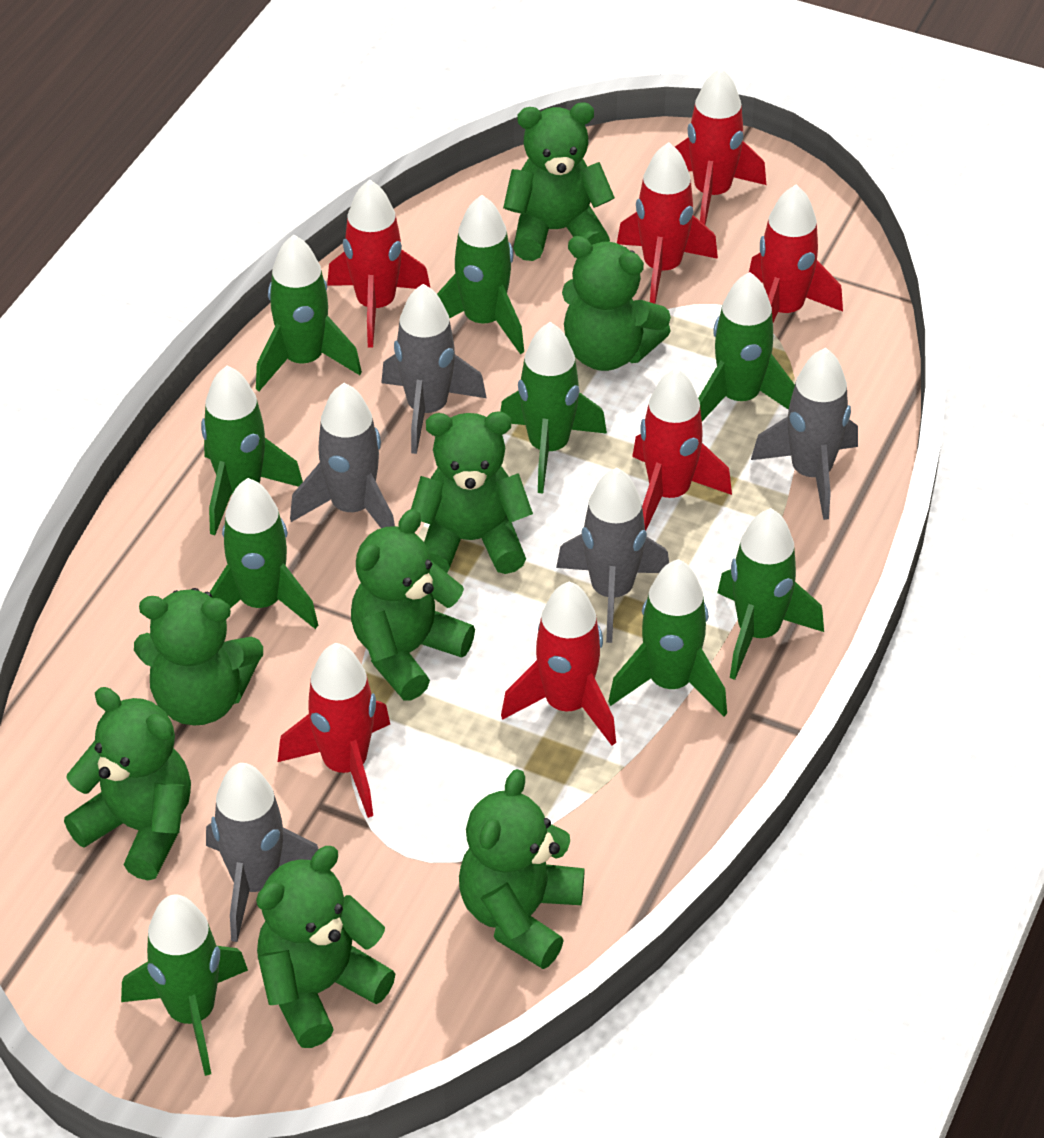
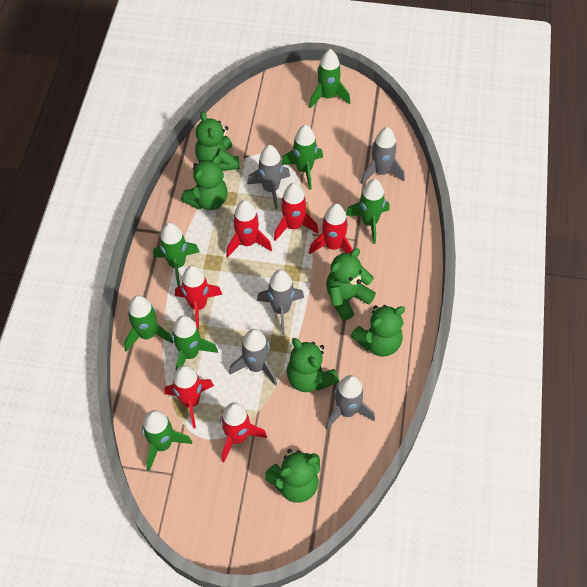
green rocket: 9 -> 7
green teddy bear: 8 -> 6
red rocket: 7 -> 6

